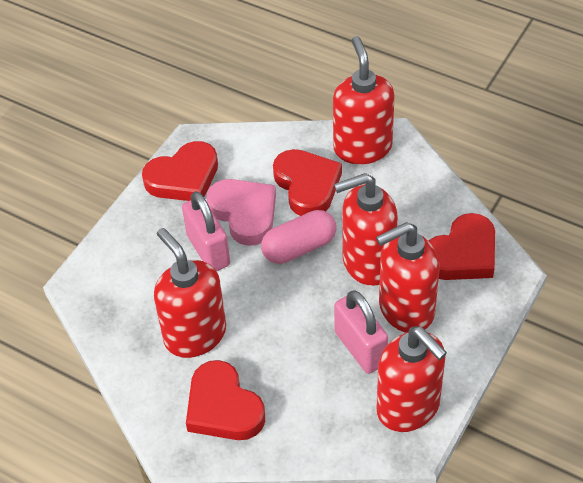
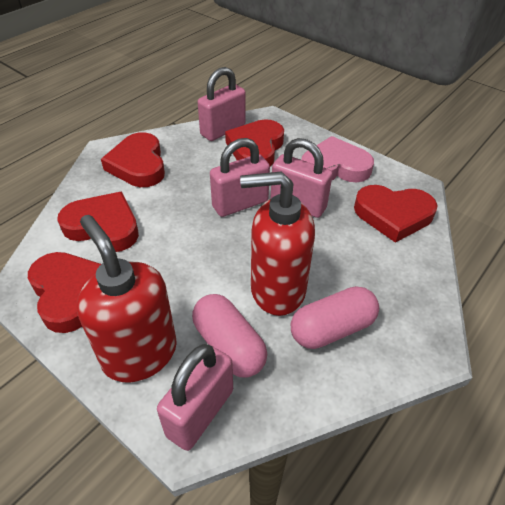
pink capsule: 1 -> 2
pink padlock: 2 -> 4
red heart: 4 -> 5
red soap dispenser: 5 -> 2

